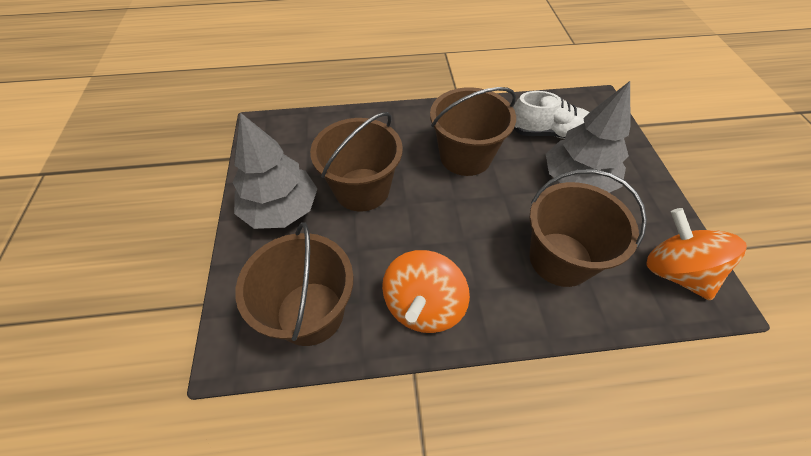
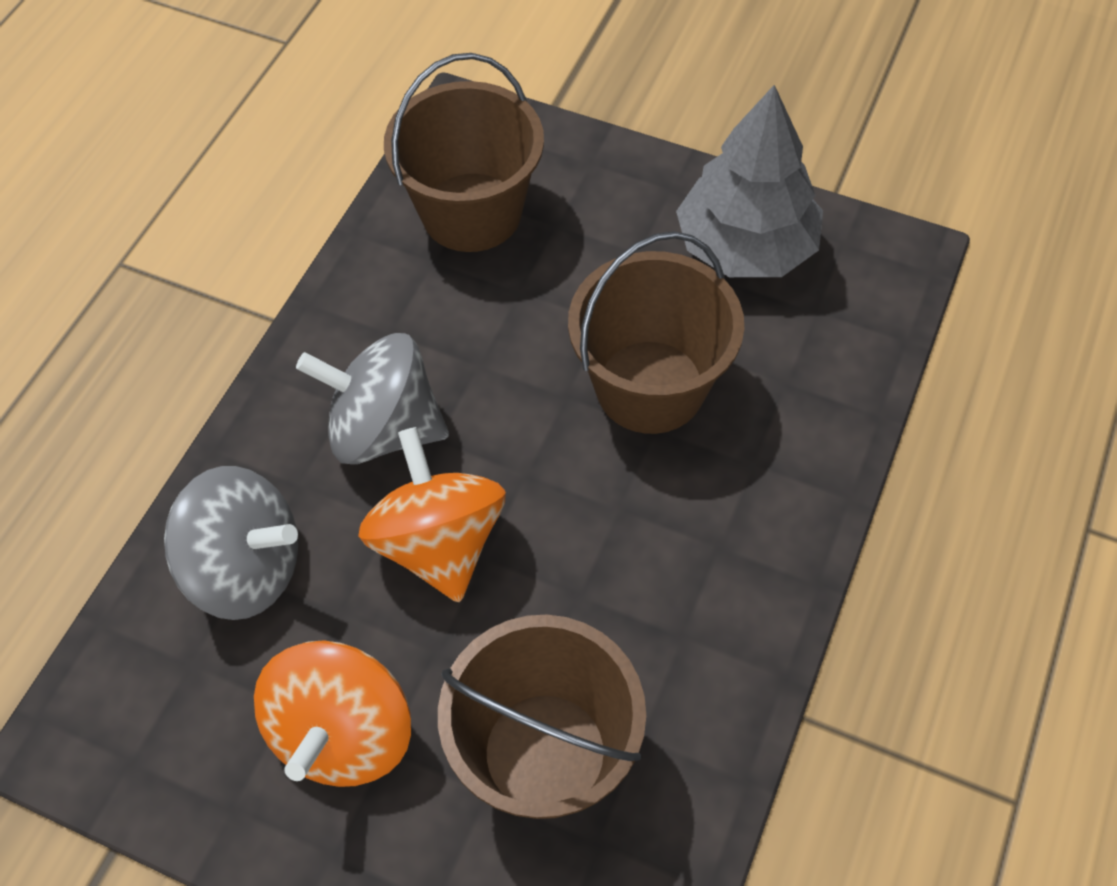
brown bucket: 4 -> 3
grey spinning top: 0 -> 2
grey tree: 2 -> 1
white shoe: 1 -> 0

